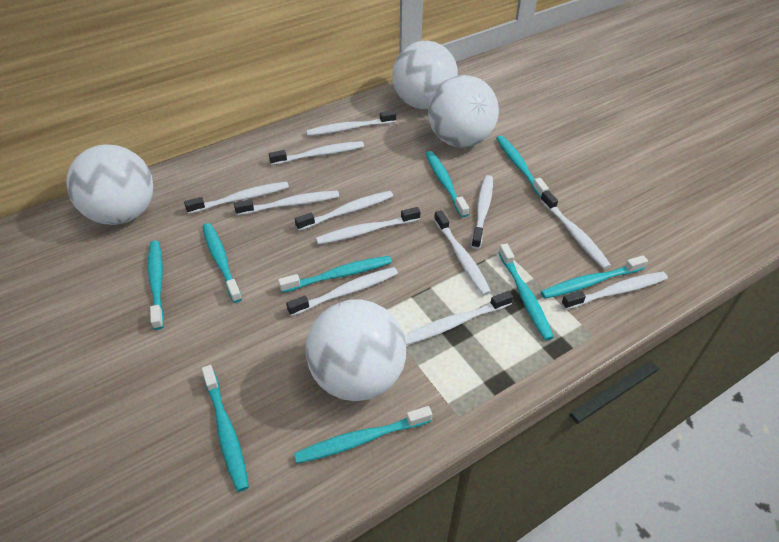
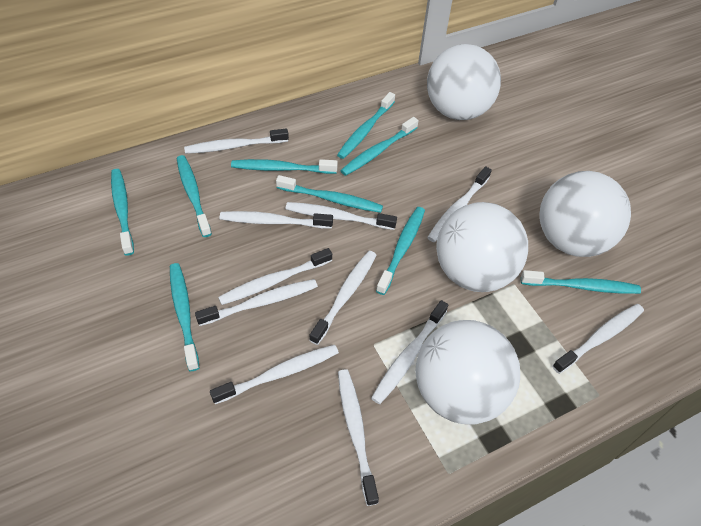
white toothbrush: 12 -> 11

